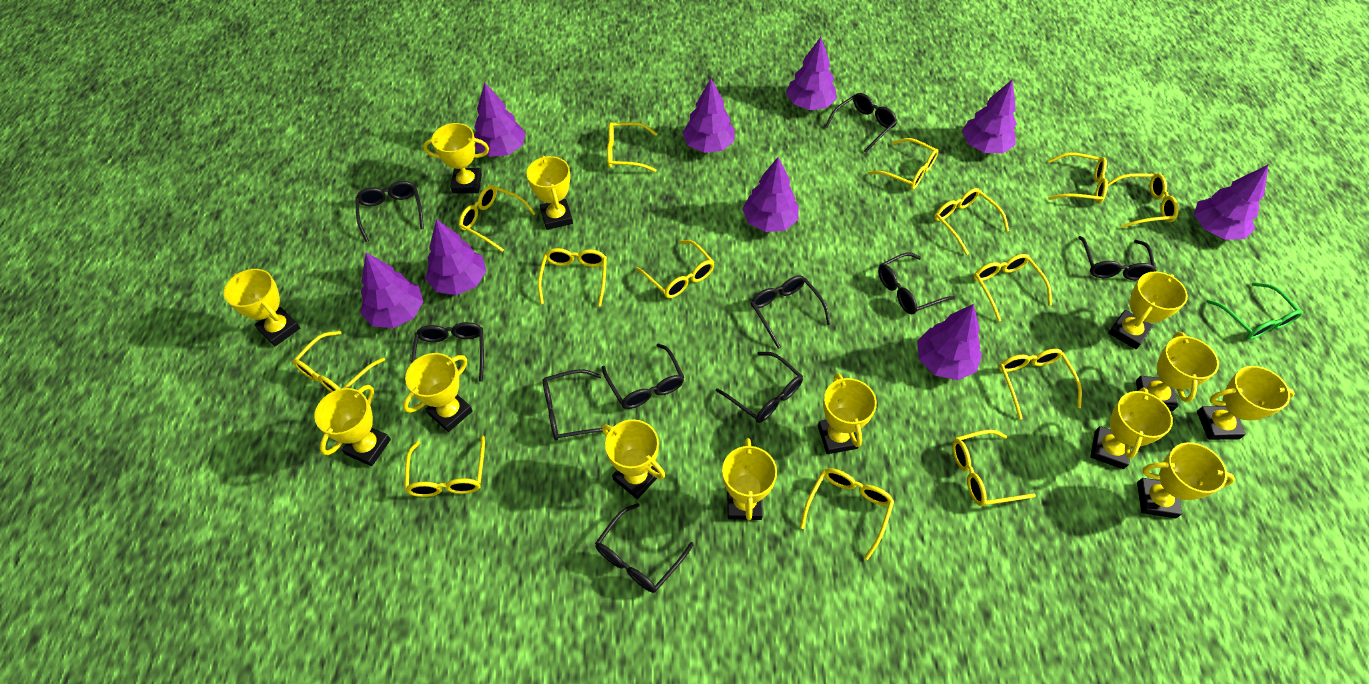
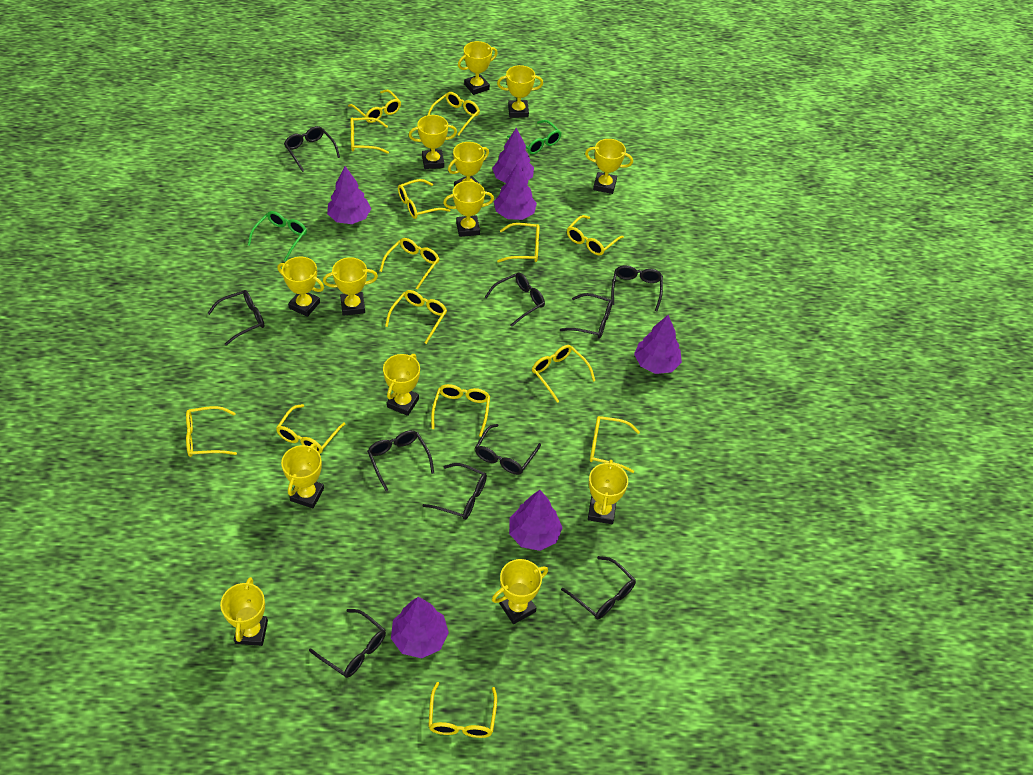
green glasses: 1 -> 2
purple tree: 9 -> 6

